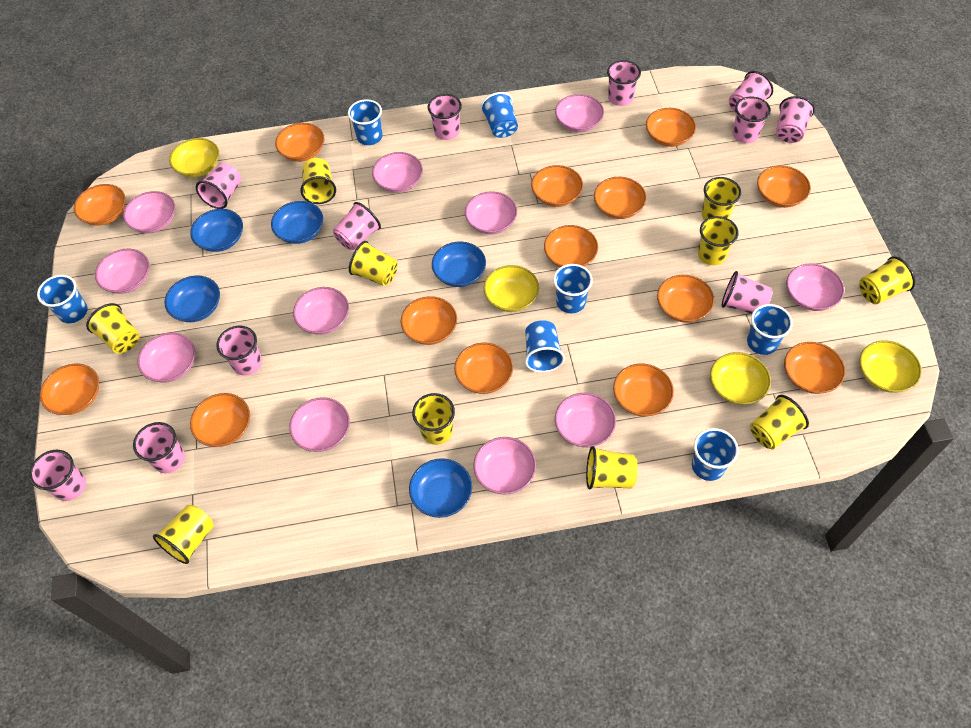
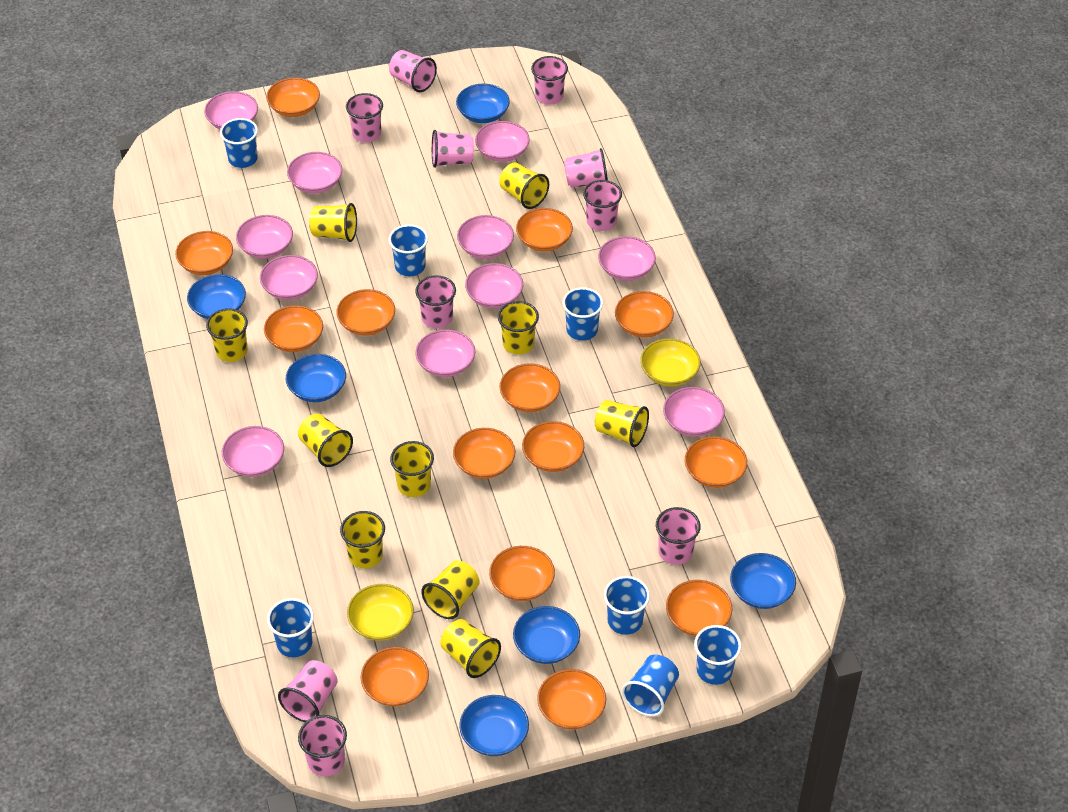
blue bowl: 5 -> 6
pink cup: 11 -> 10
yellow bowl: 4 -> 2

